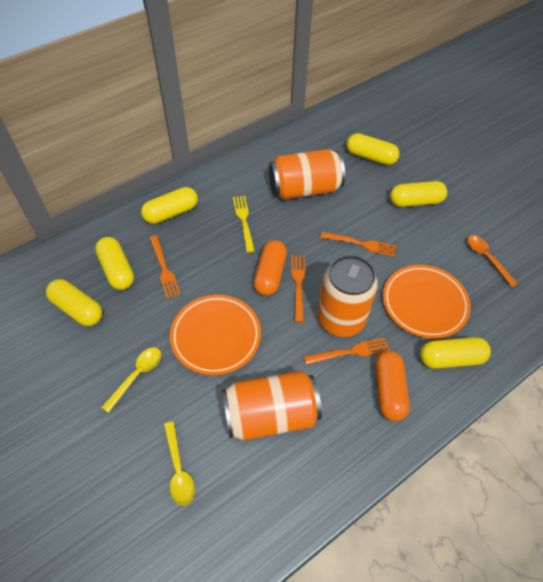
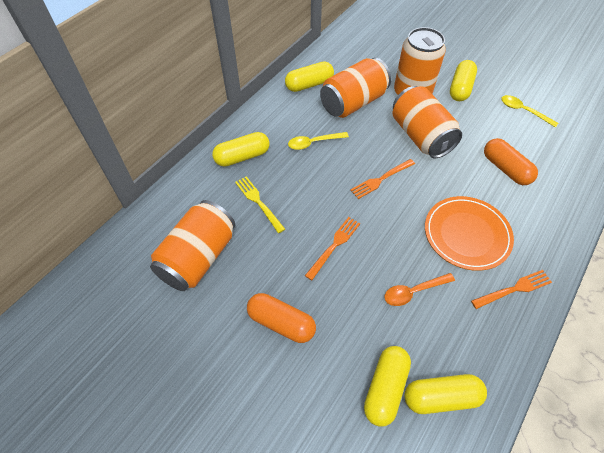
orange can: 3 -> 4
orange fork: 4 -> 3
orange plate: 2 -> 1
yellow capsule: 6 -> 5

